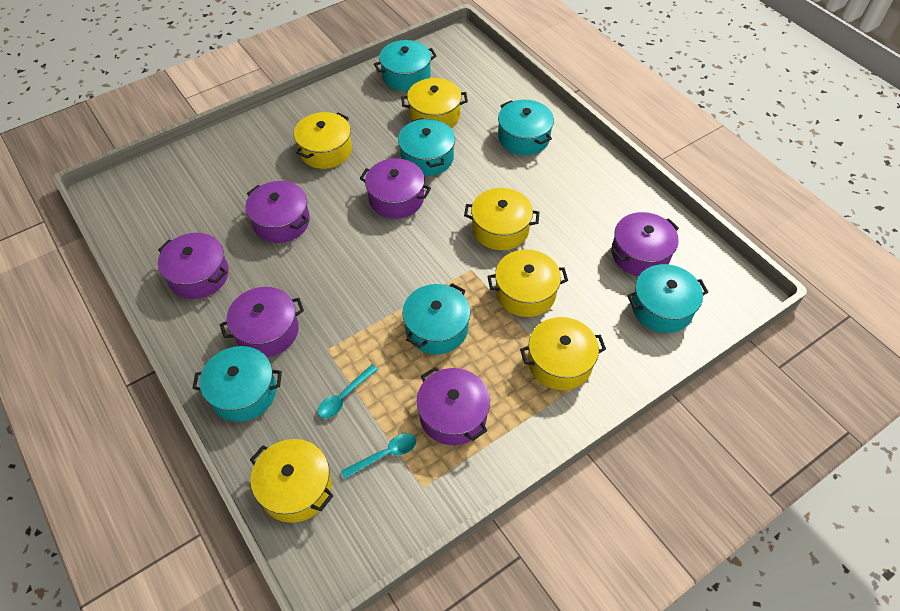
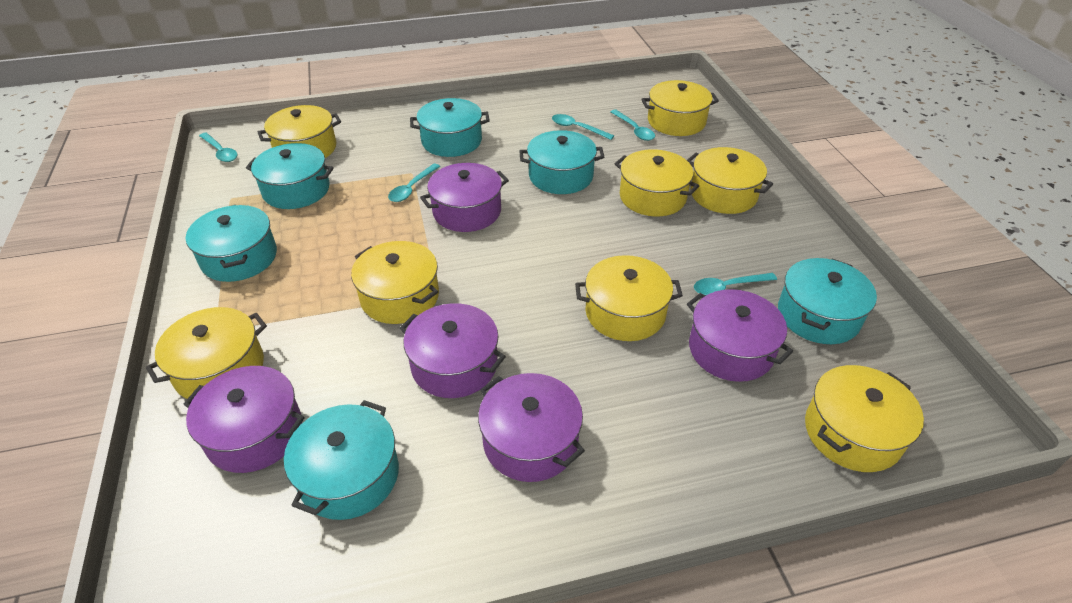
purple pot: 6 -> 5
turquoise spoon: 2 -> 5
yellow pot: 6 -> 8

